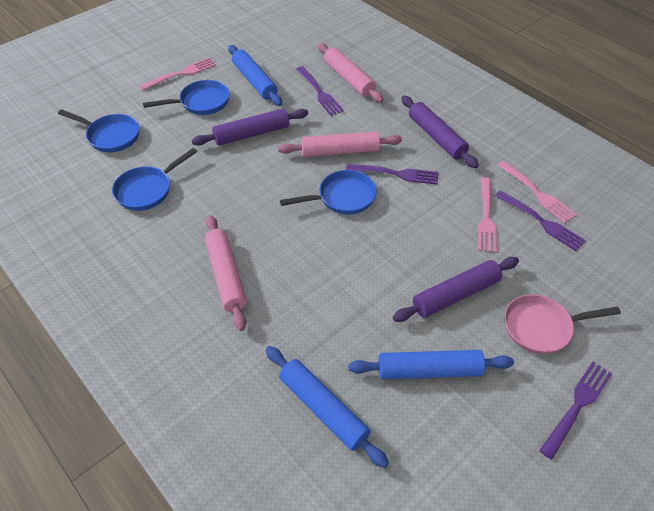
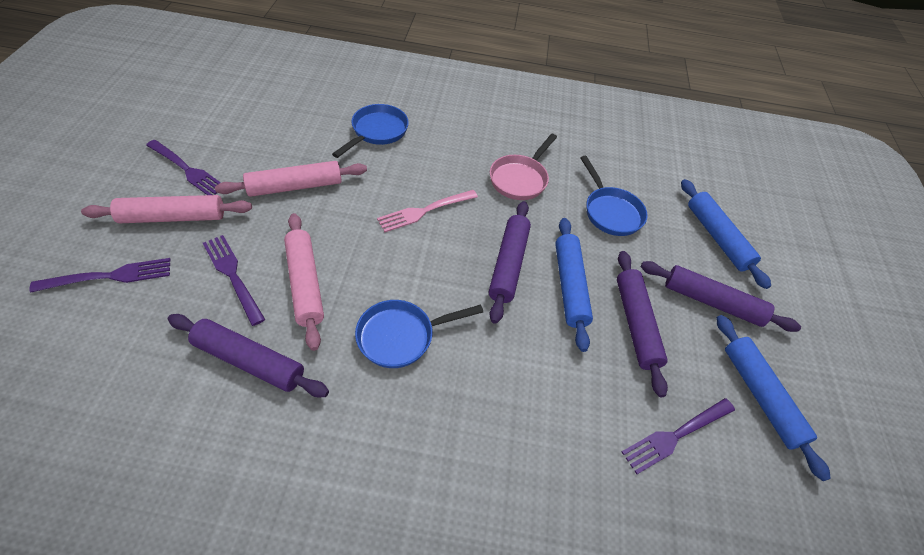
blue pan: 4 -> 3
pink fork: 3 -> 1
purple rolling pin: 3 -> 4

